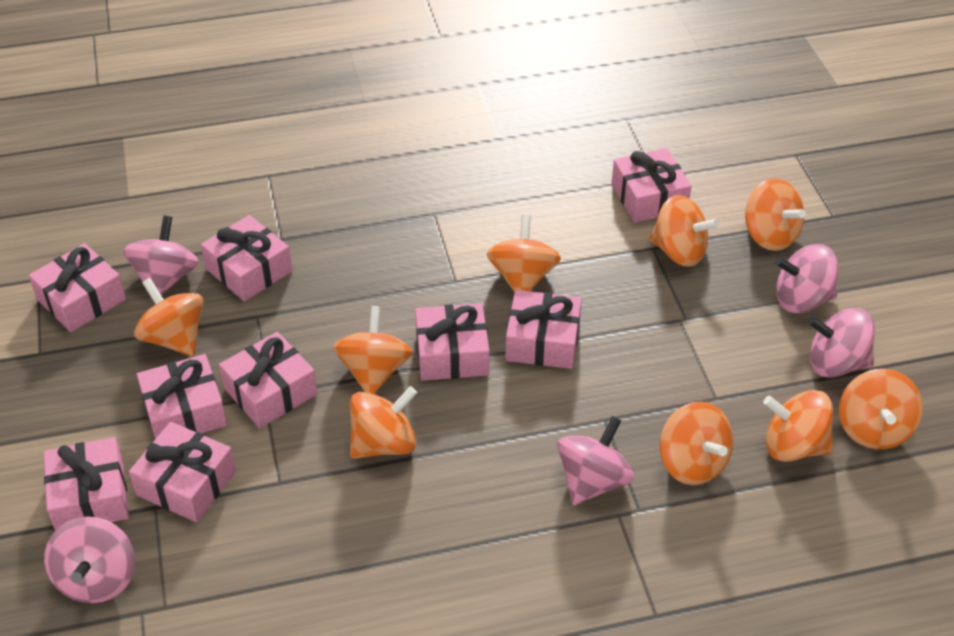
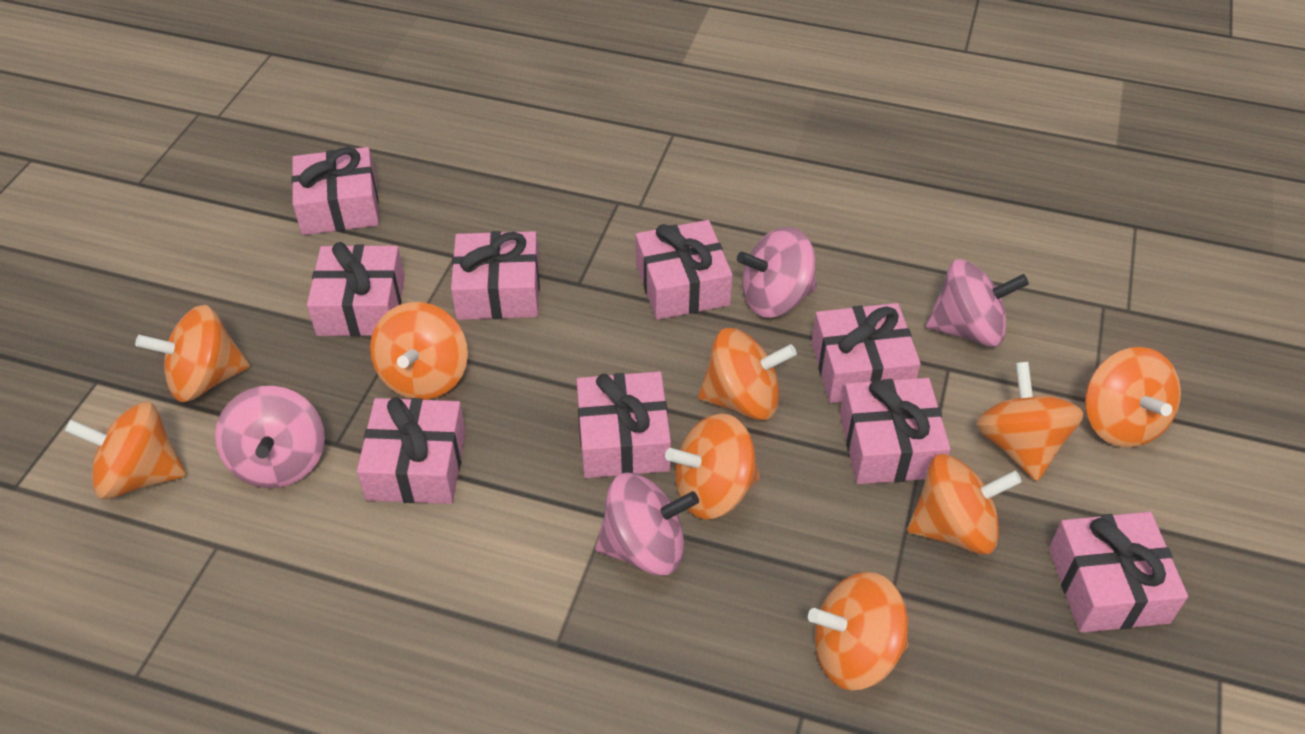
pink spinning top: 5 -> 4

